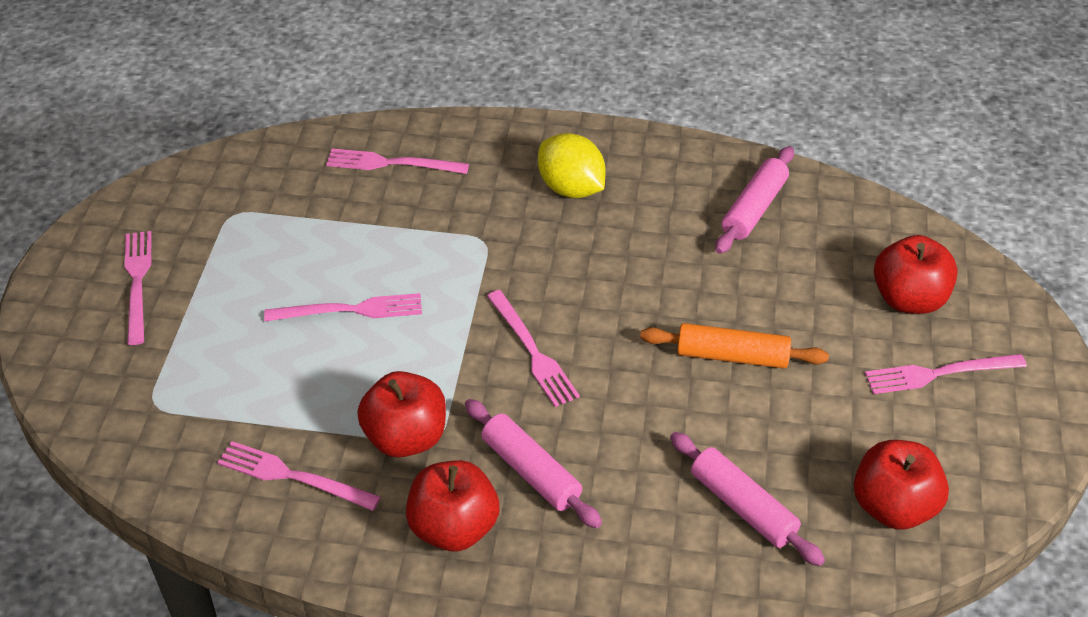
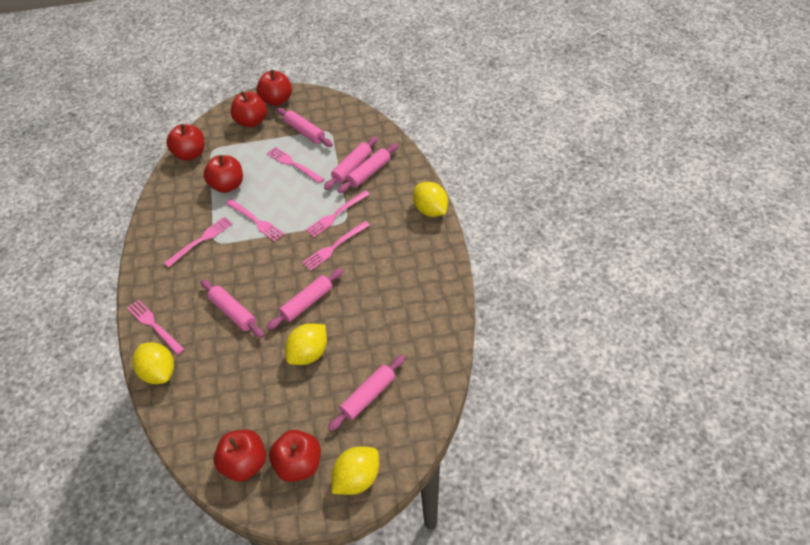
orange rolling pin: 1 -> 0
pink rolling pin: 3 -> 6
red apple: 4 -> 6
yellow lemon: 1 -> 4

